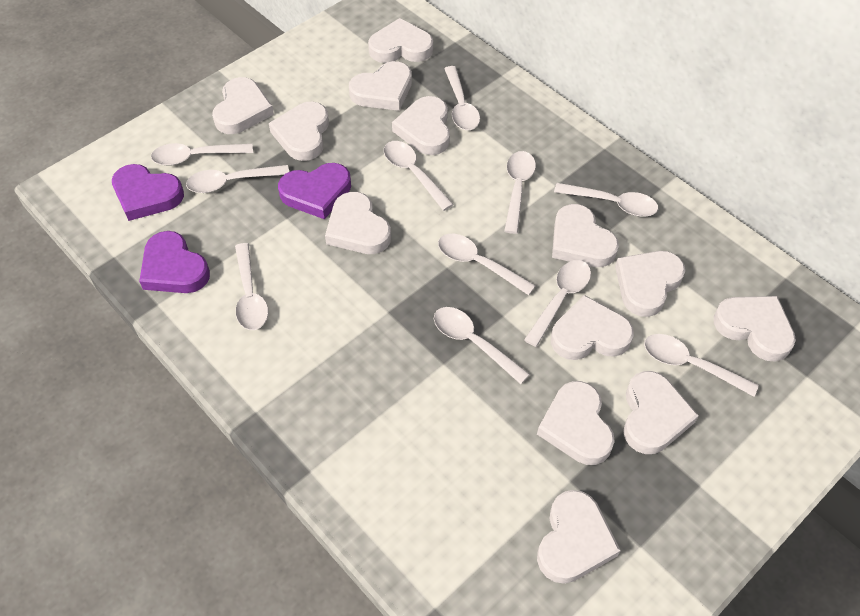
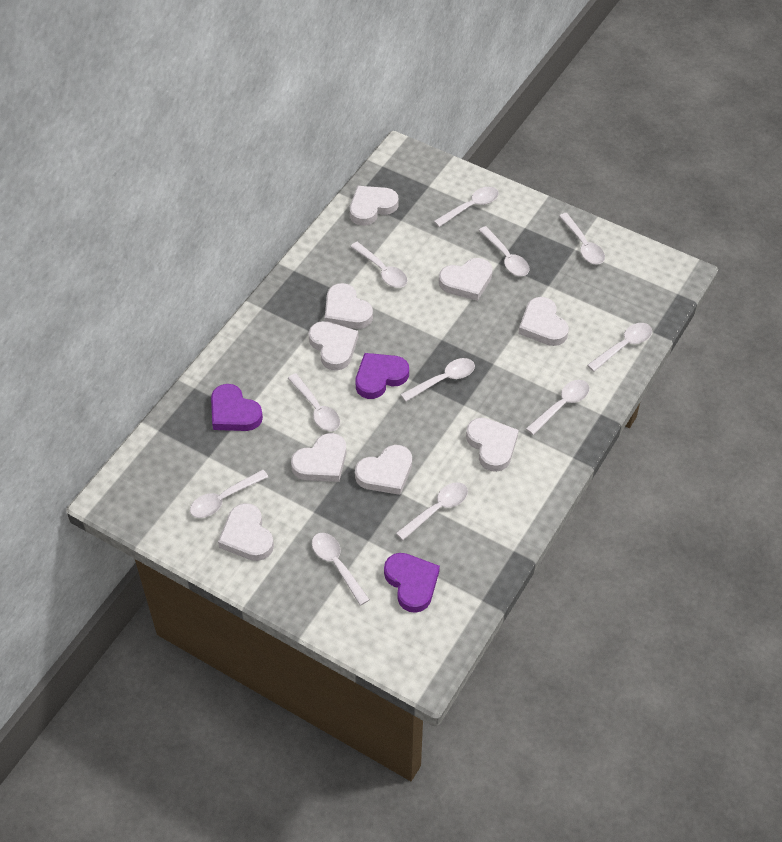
white heart: 13 -> 9

